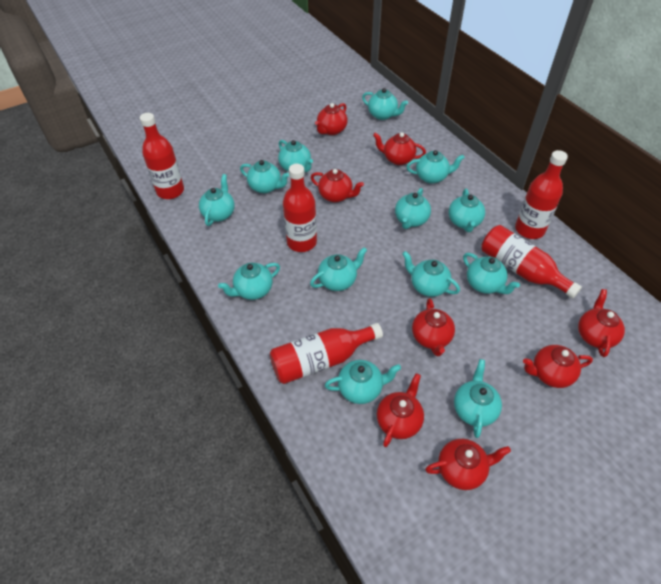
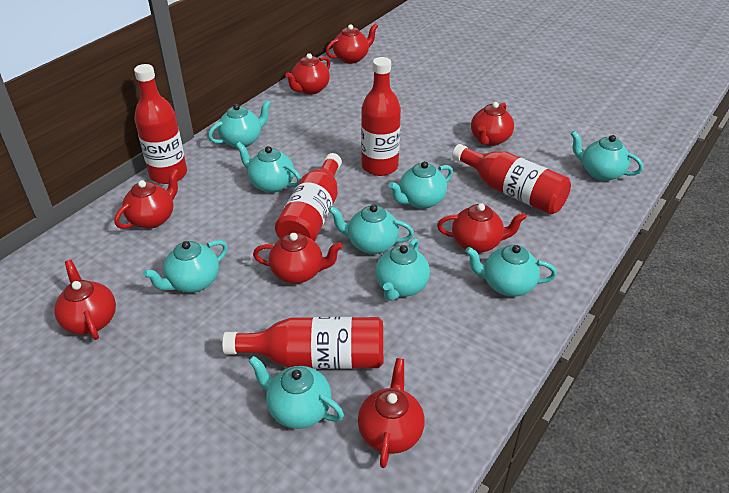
turquoise teapot: 13 -> 9

